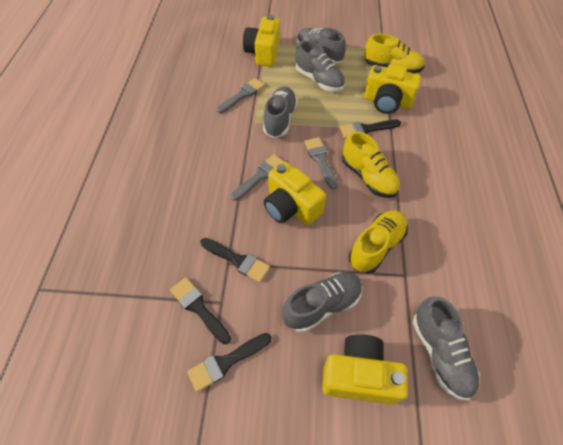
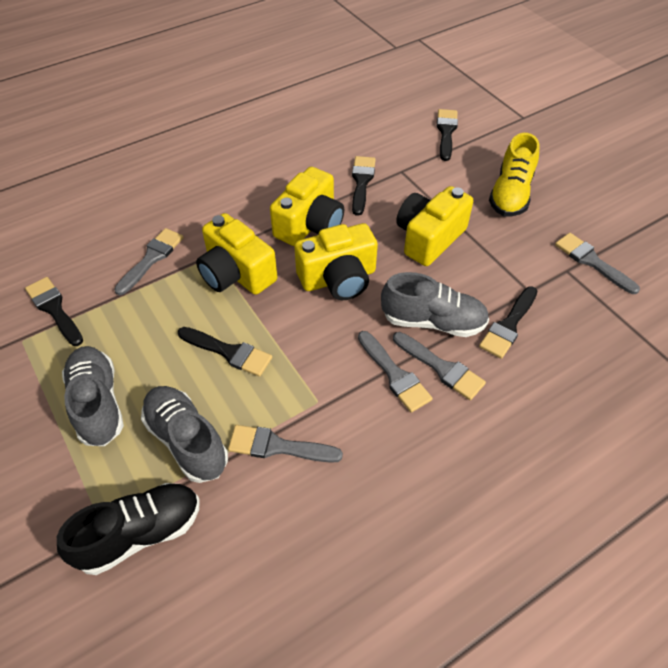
black brush: 4 -> 5
black shoe: 0 -> 1
grey brush: 3 -> 5
grey shoe: 5 -> 3
yellow shoe: 3 -> 1

